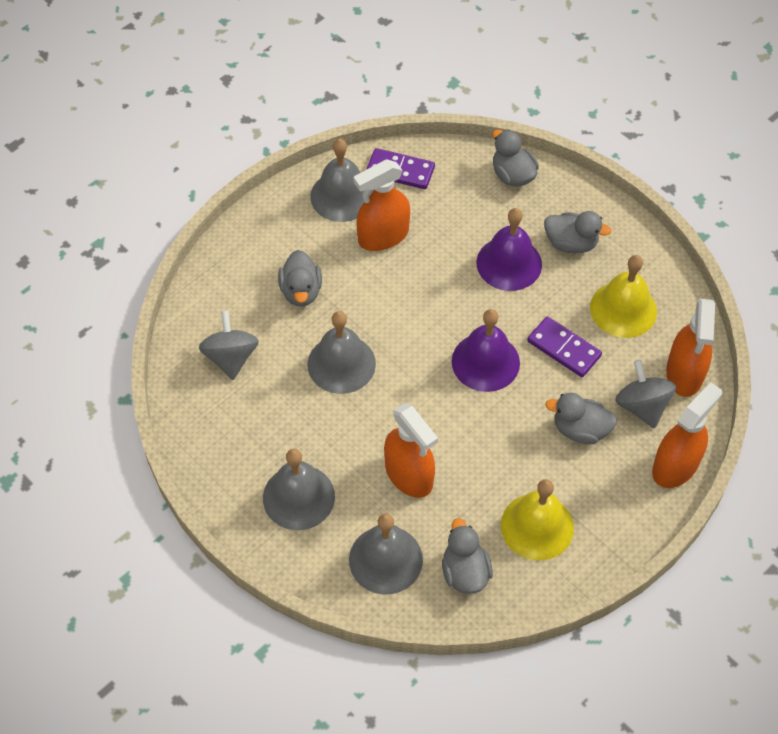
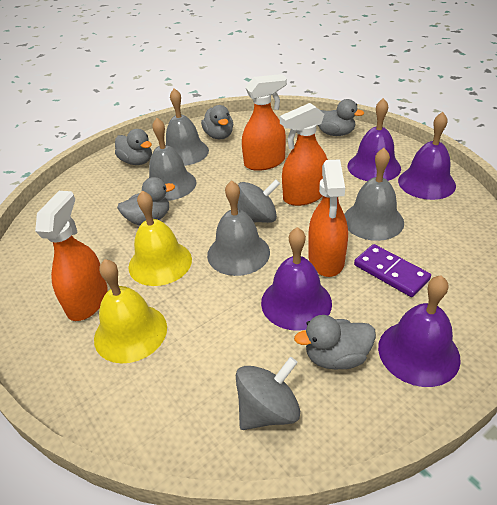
purple bell: 2 -> 4
purple domino: 2 -> 1

